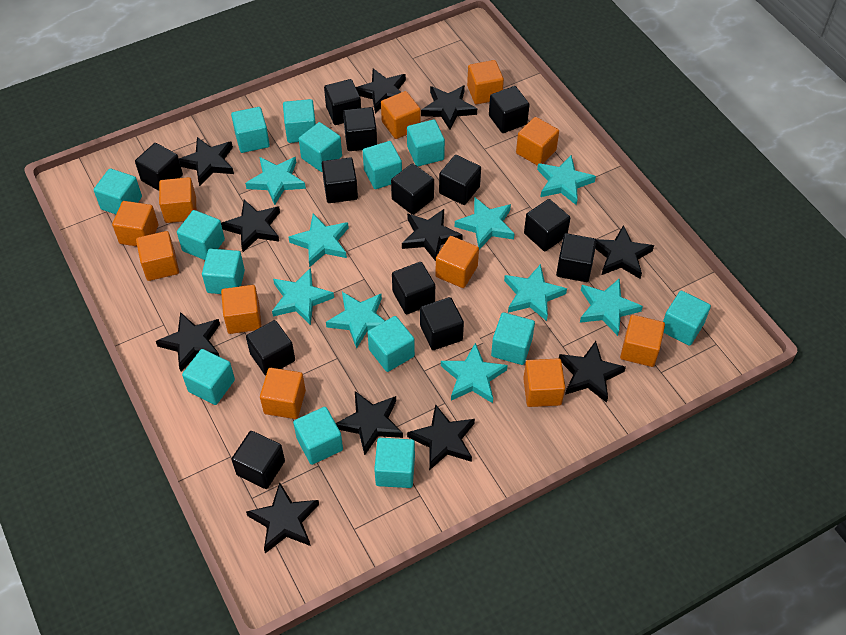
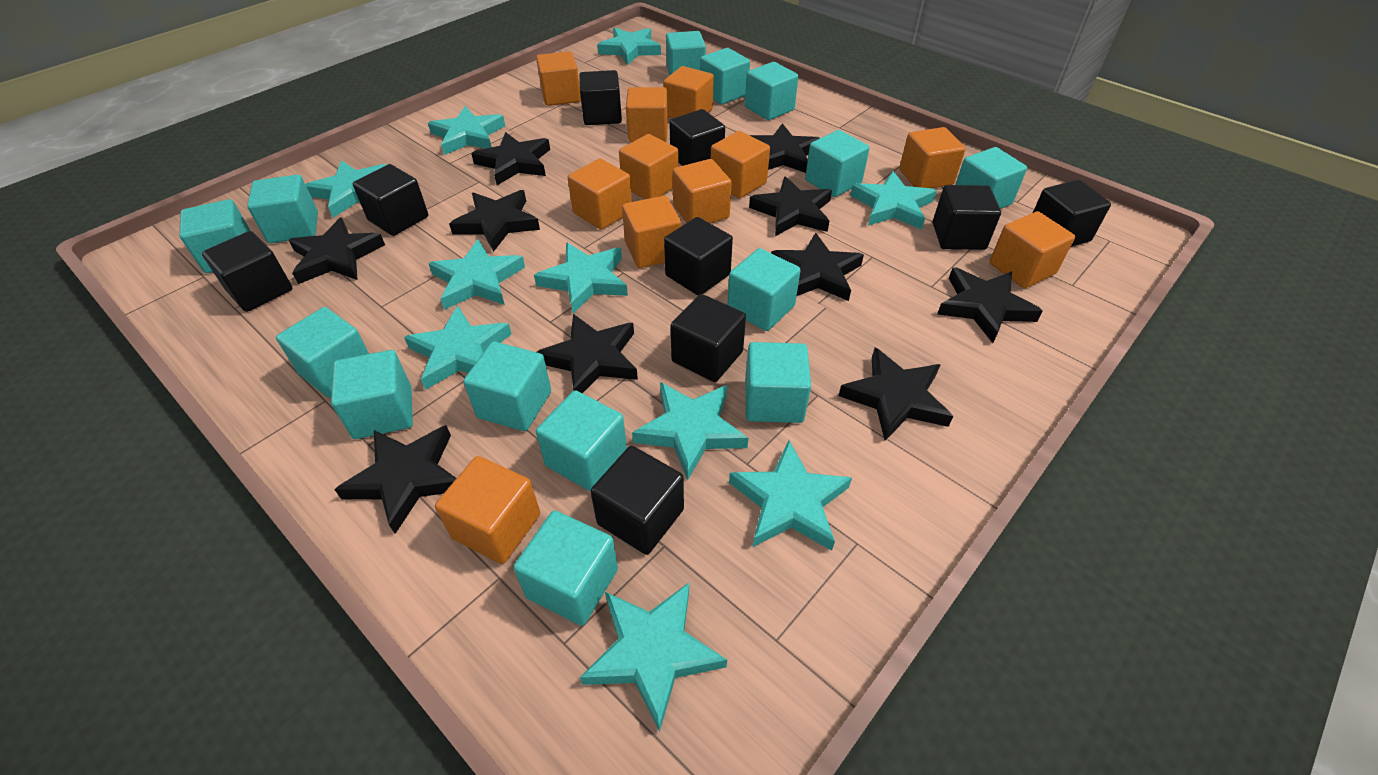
black cube: 13 -> 9
black star: 11 -> 10
turquoise star: 9 -> 10

